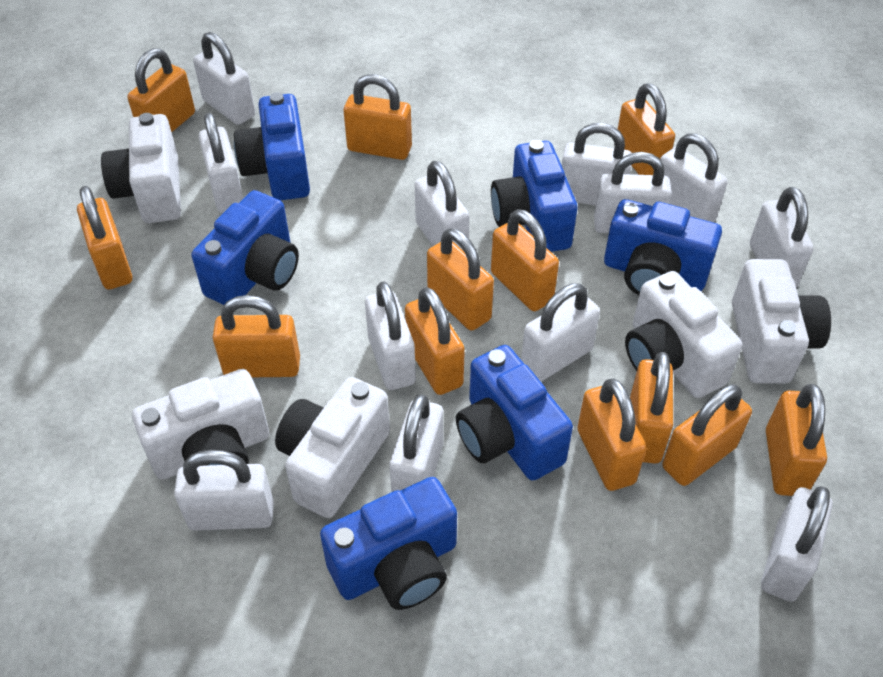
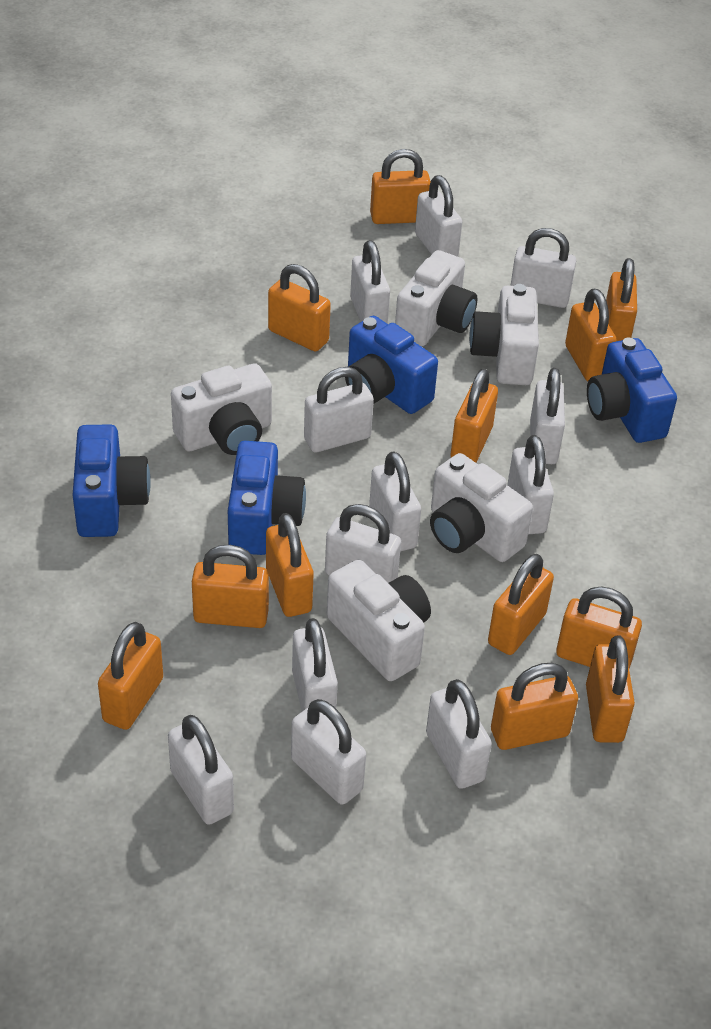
blue camera: 6 -> 4

